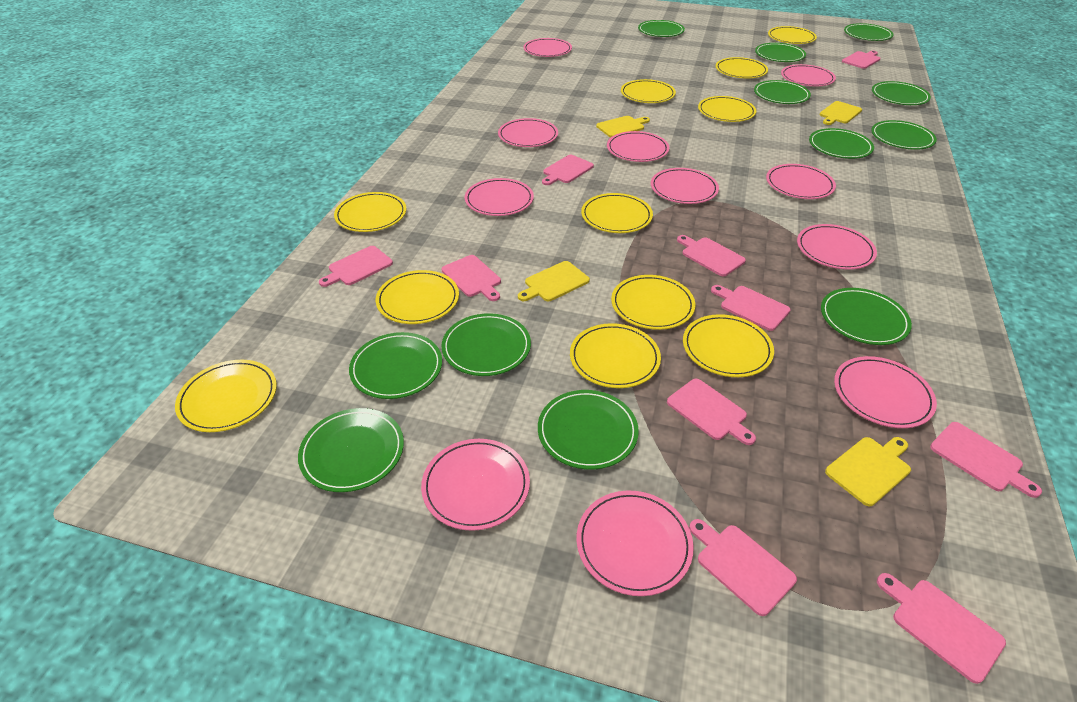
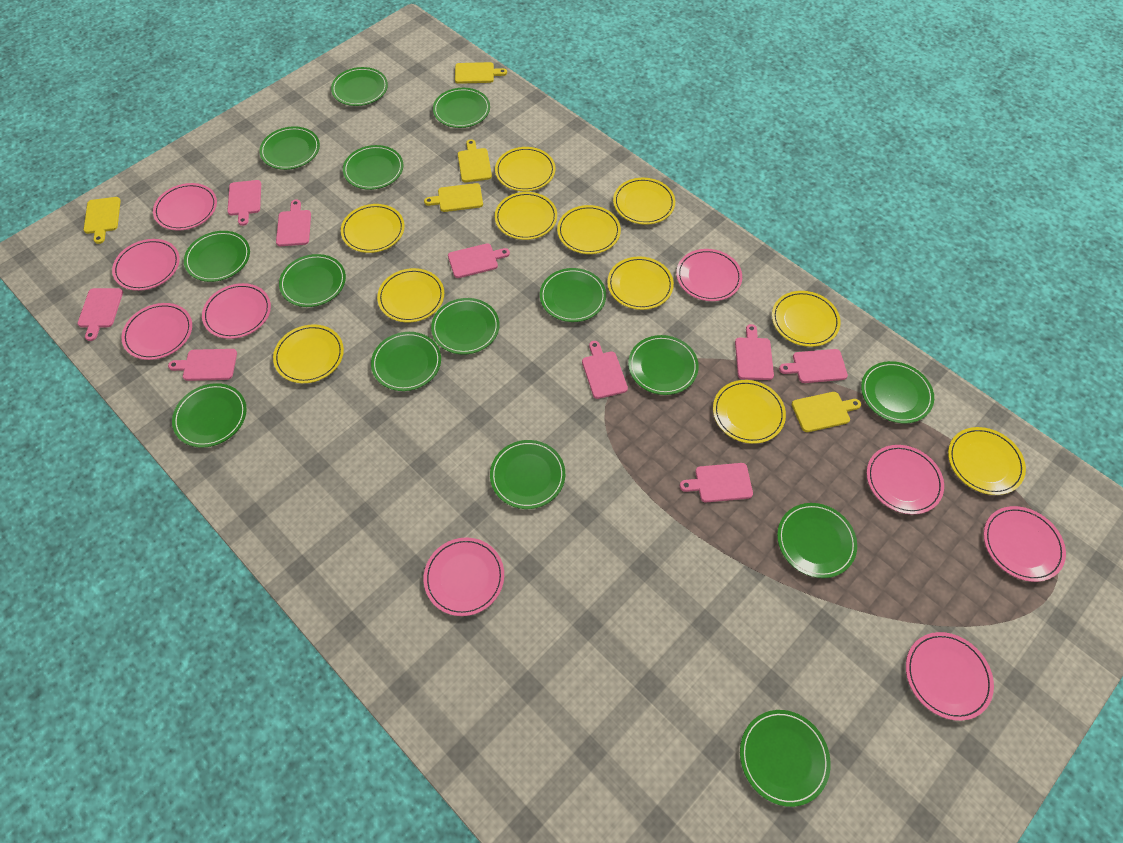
green plate: 12 -> 15
pink cutting board: 10 -> 9
pink plate: 11 -> 9
yellow cutting board: 4 -> 5

